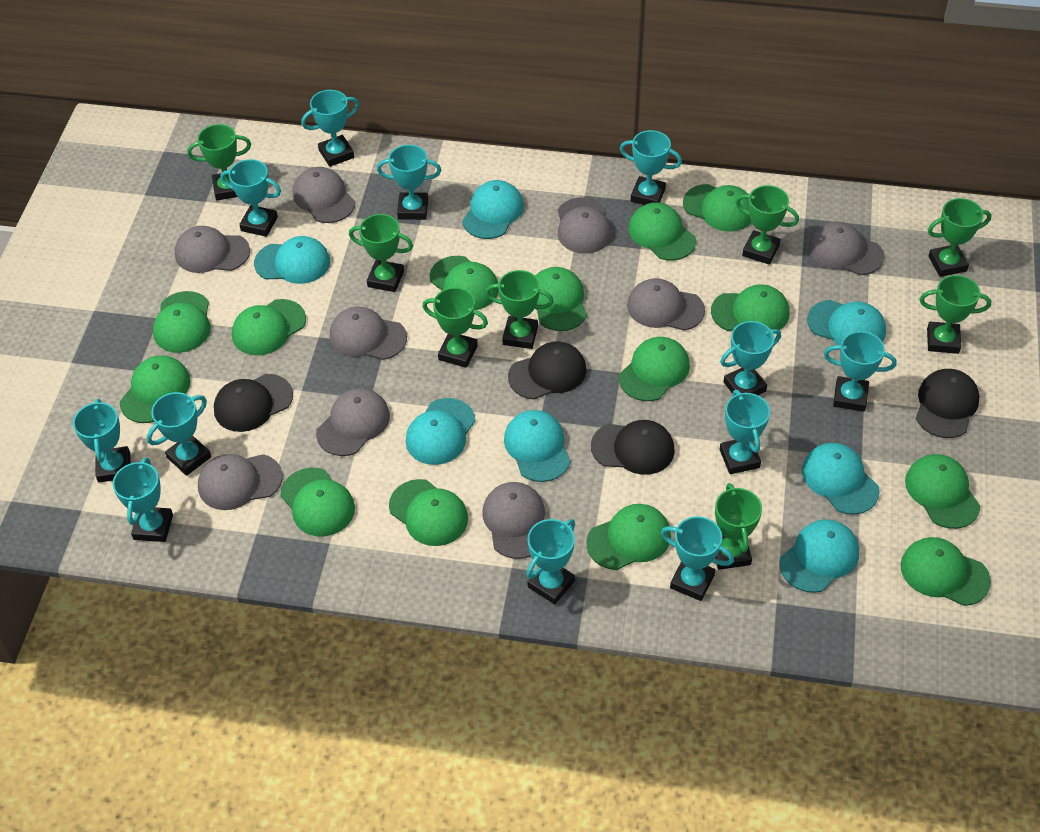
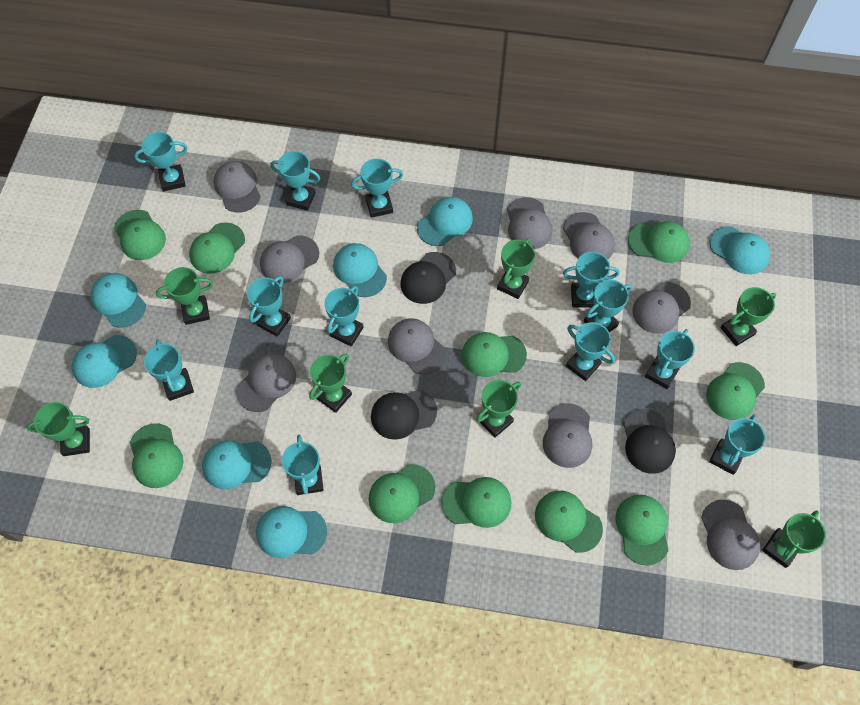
black cap: 4 -> 3
green cap: 14 -> 10
green trophy: 8 -> 7

